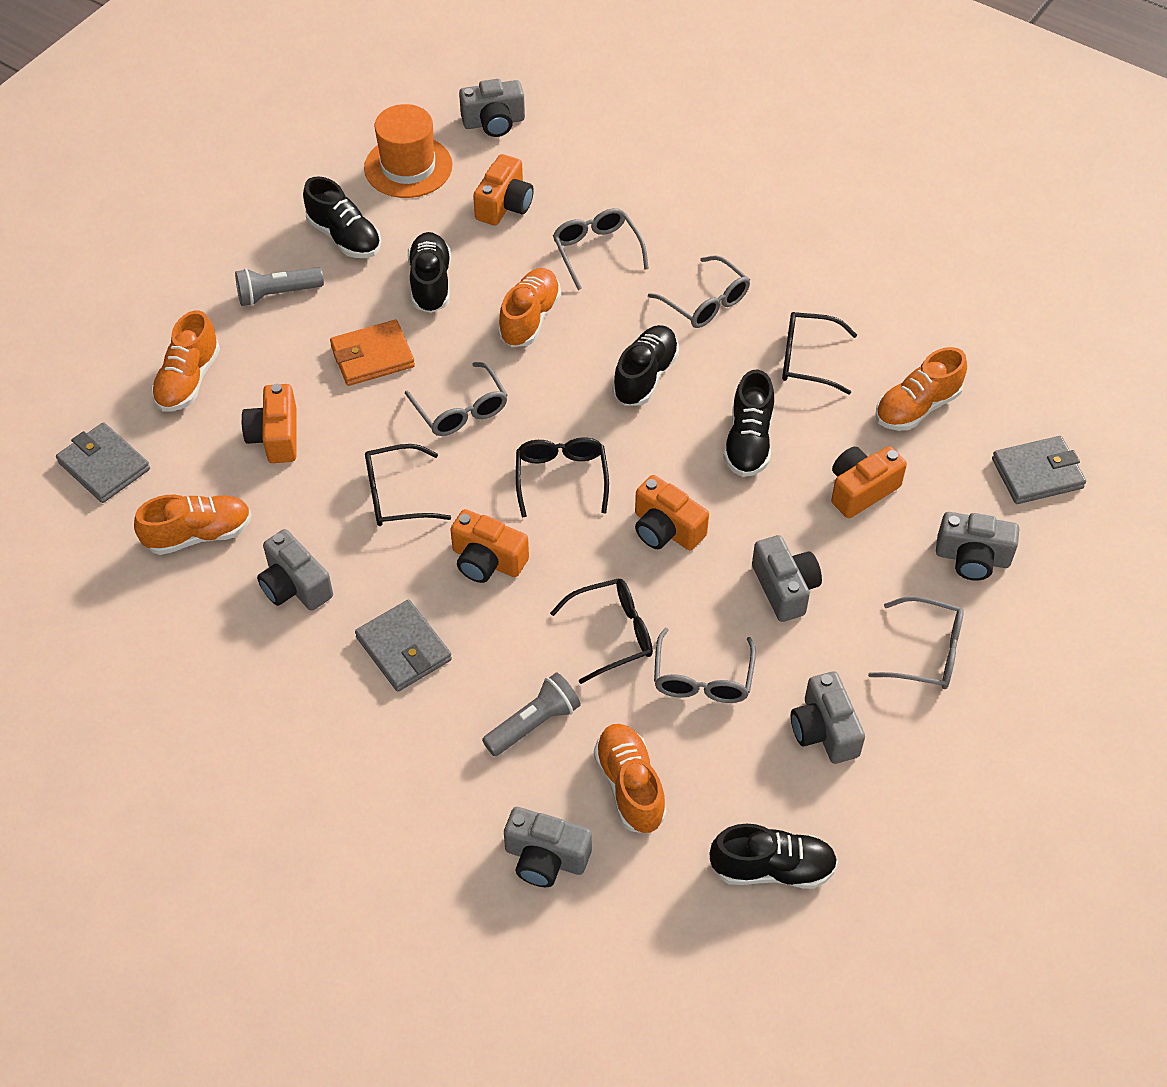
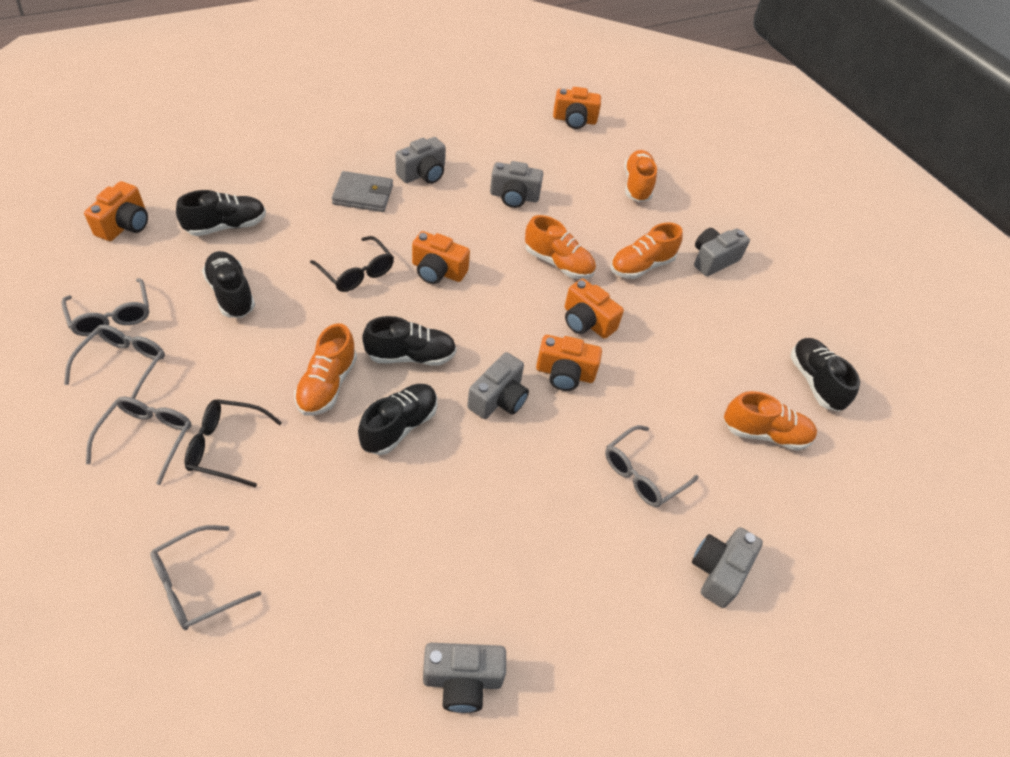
black glasses: 4 -> 2
grey flashlight: 2 -> 0
grey wallet: 3 -> 1
orange hat: 1 -> 0
orange wallet: 1 -> 0

